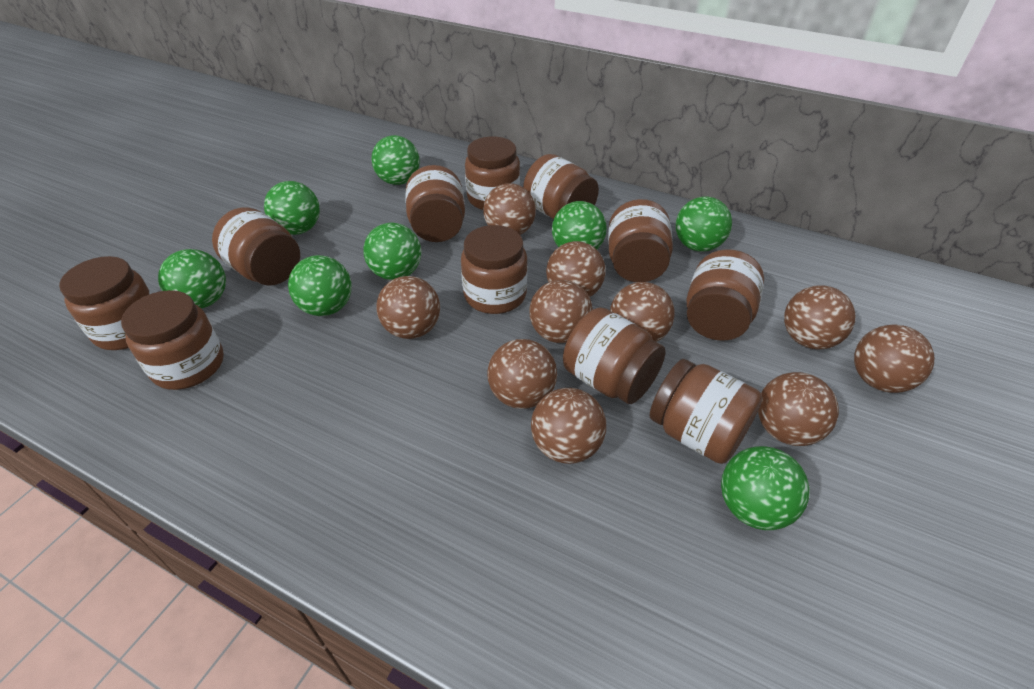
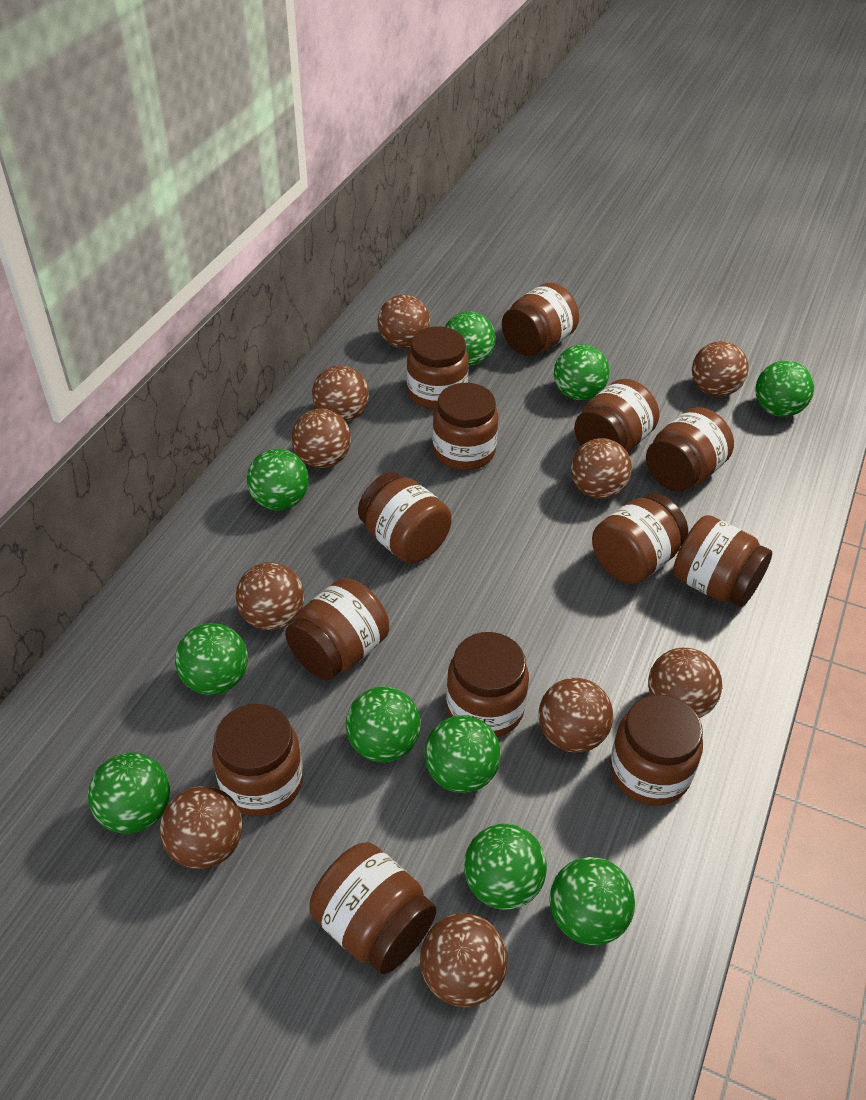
brown jar: 11 -> 13
green ball: 8 -> 10

